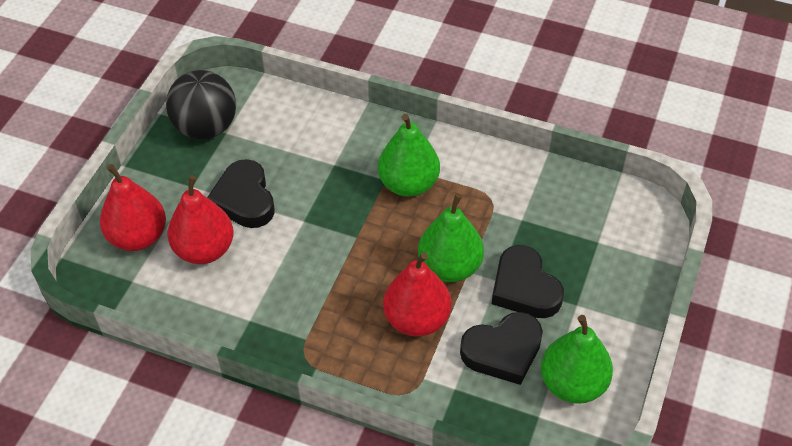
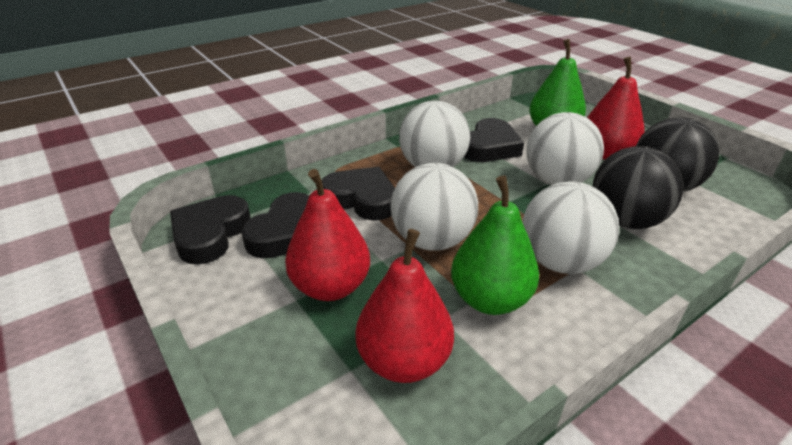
black ball: 1 -> 2
black heart: 3 -> 4
green pear: 3 -> 2
white ball: 0 -> 4

